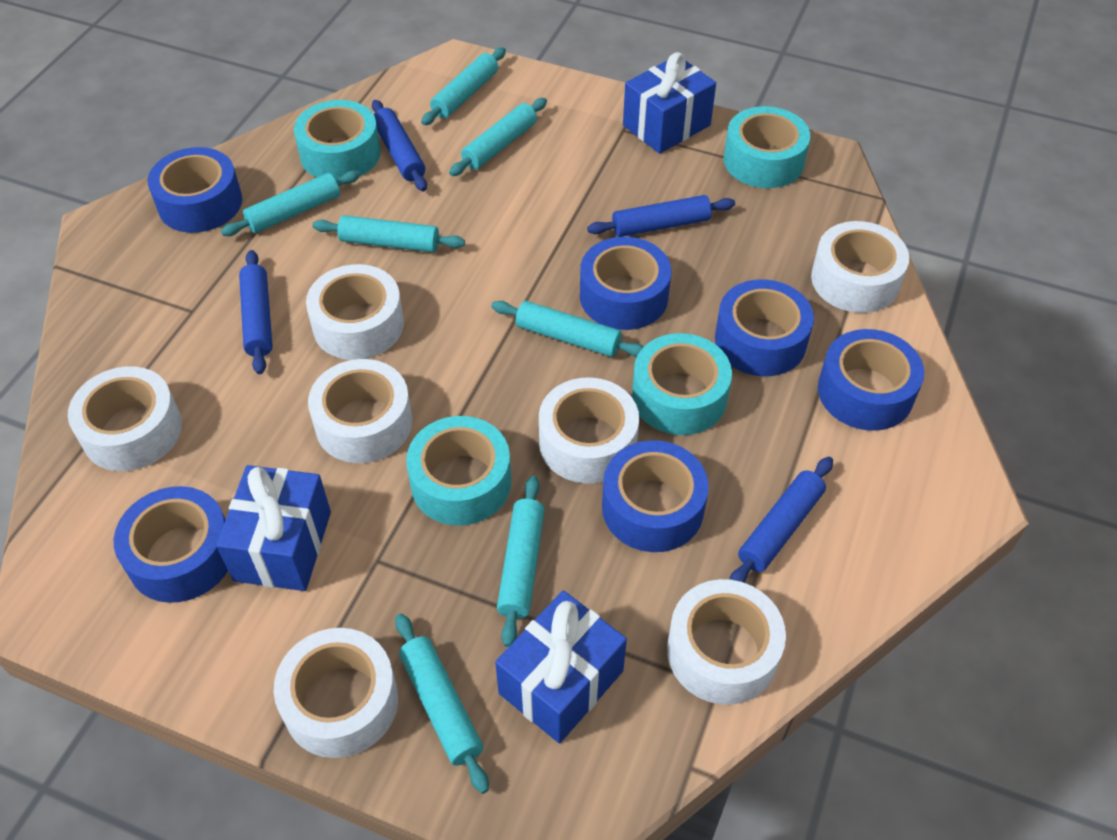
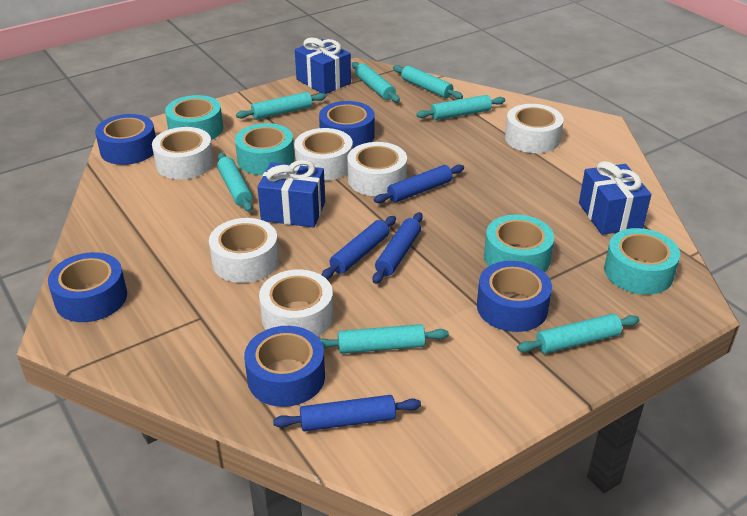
blue tape: 6 -> 5
white tape: 7 -> 6

